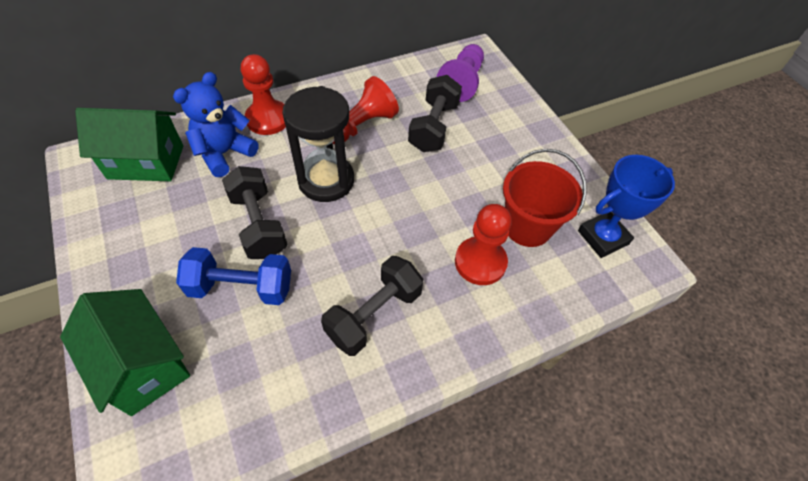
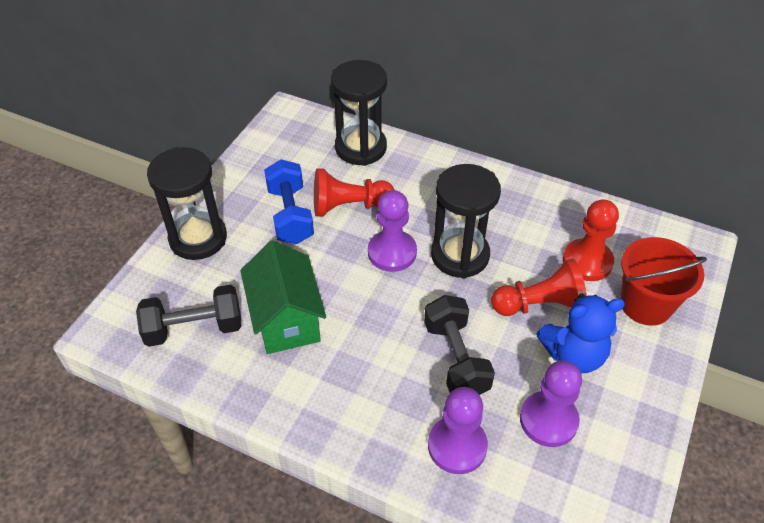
black dumbbell: 3 -> 2
black hourglass: 1 -> 3
blue trophy: 1 -> 0
green house: 2 -> 1
purple pawn: 1 -> 3

